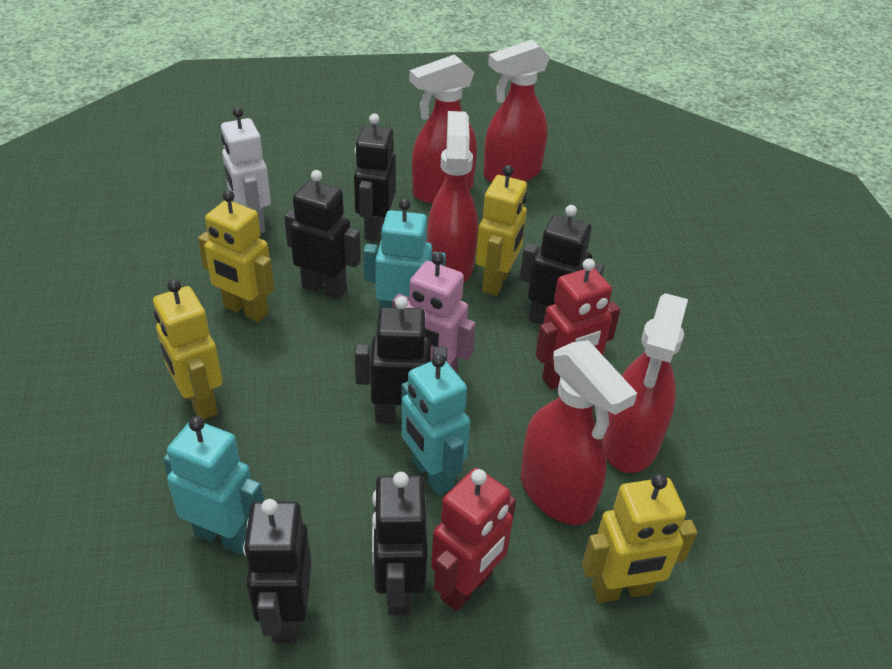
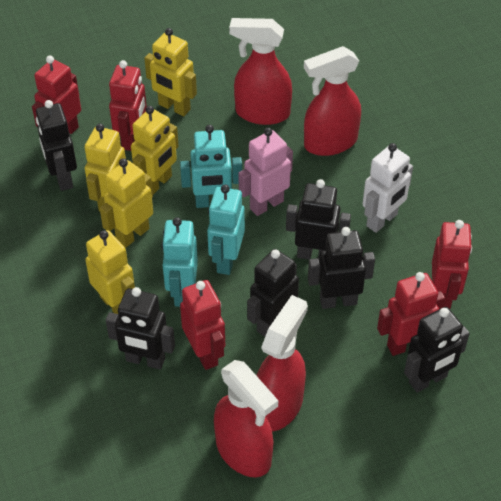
red robot: 2 -> 5
red spray bottle: 5 -> 4
yellow robot: 4 -> 5

